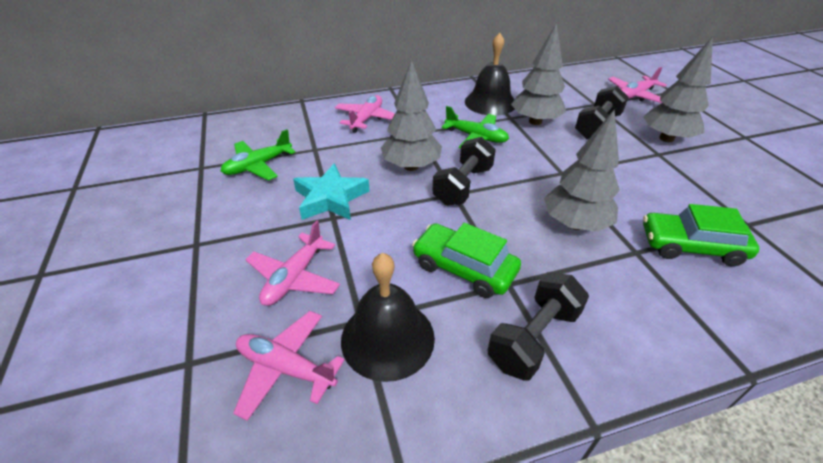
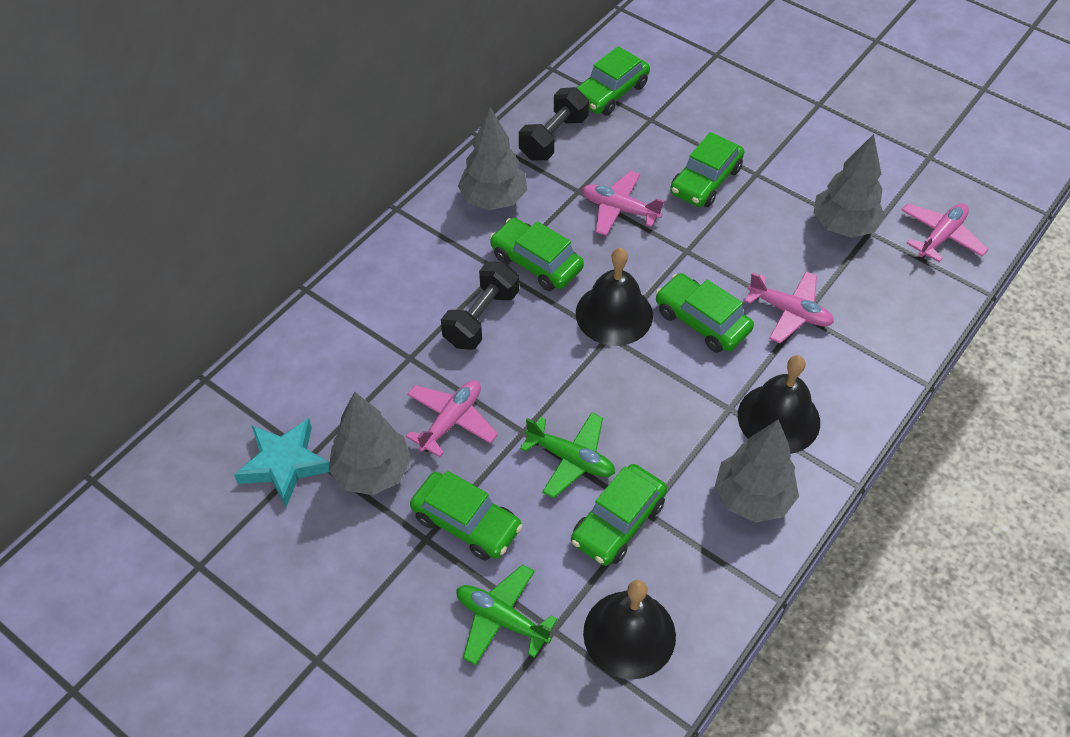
black bell: 2 -> 3
black dumbbell: 3 -> 2
green car: 2 -> 6

